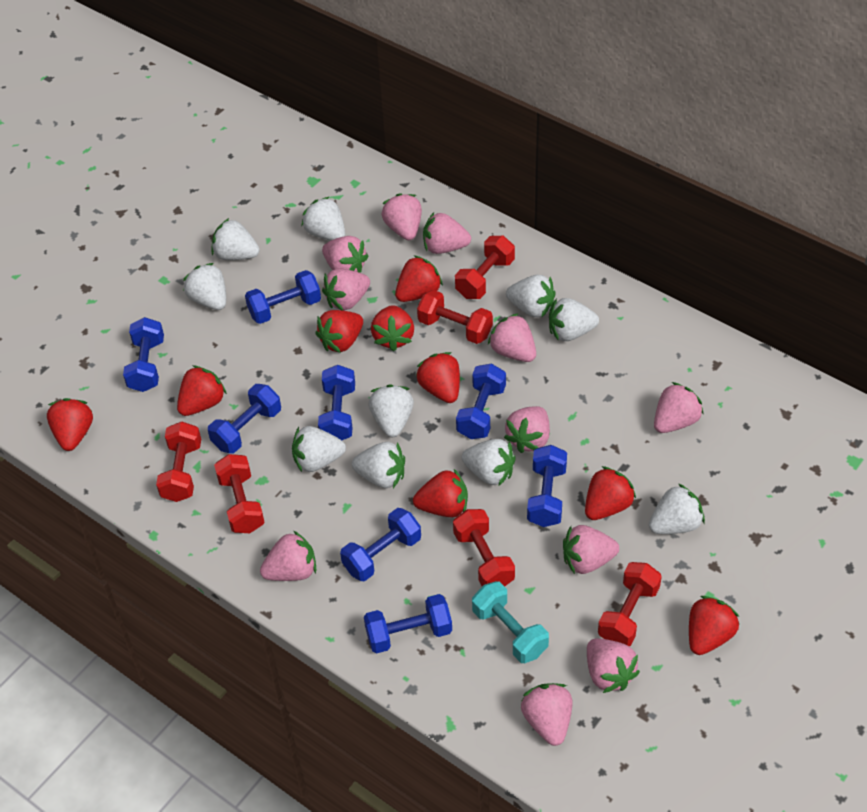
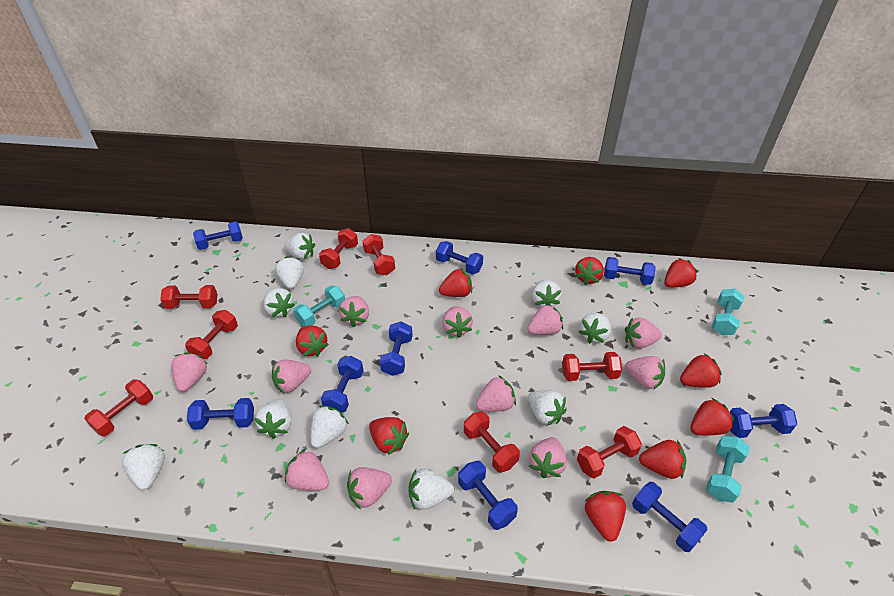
blue dumbbell: 8 -> 9
red dumbbell: 6 -> 8
turquoise dumbbell: 1 -> 3

